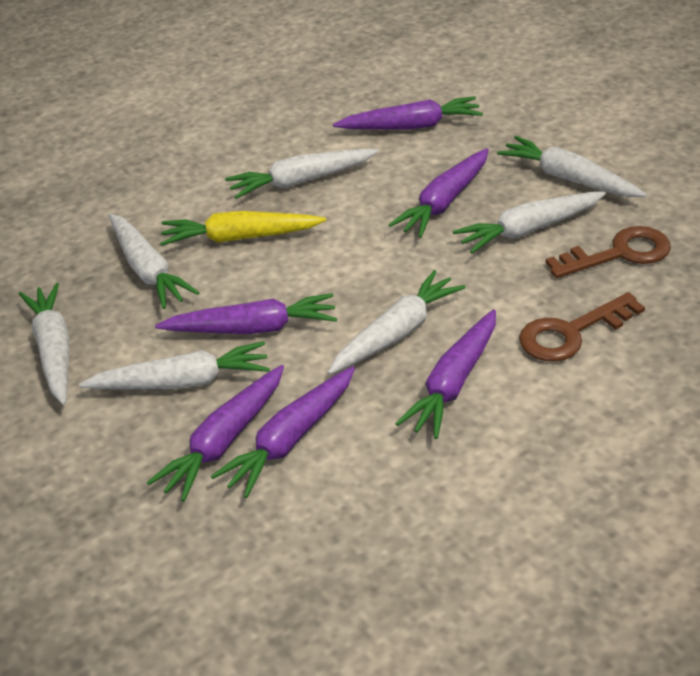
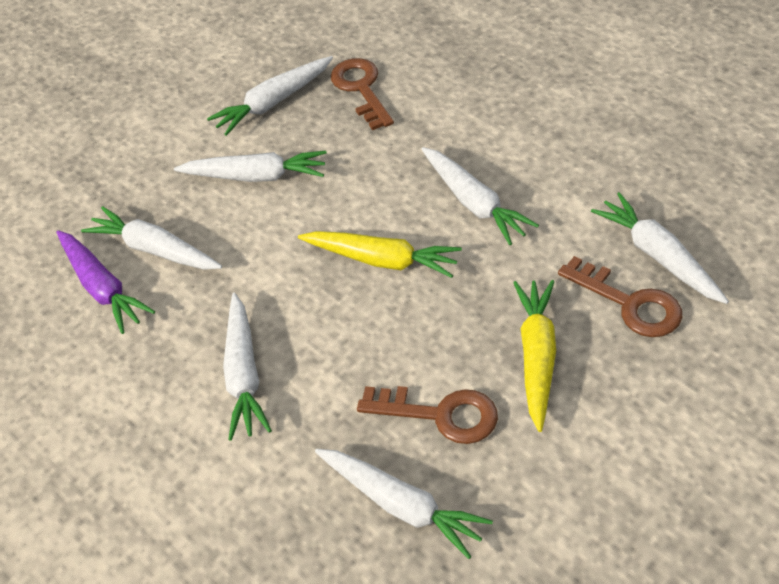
brown key: 2 -> 3
purple carrot: 6 -> 1
yellow carrot: 1 -> 2

